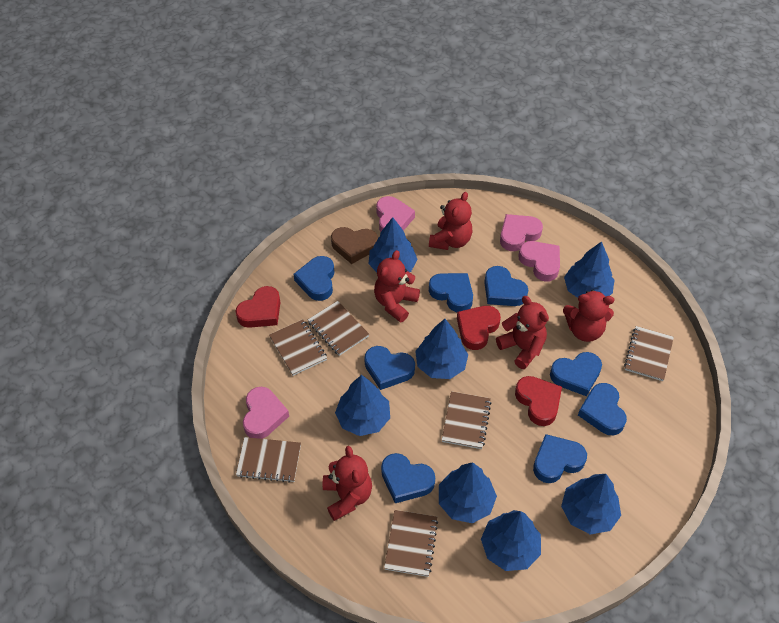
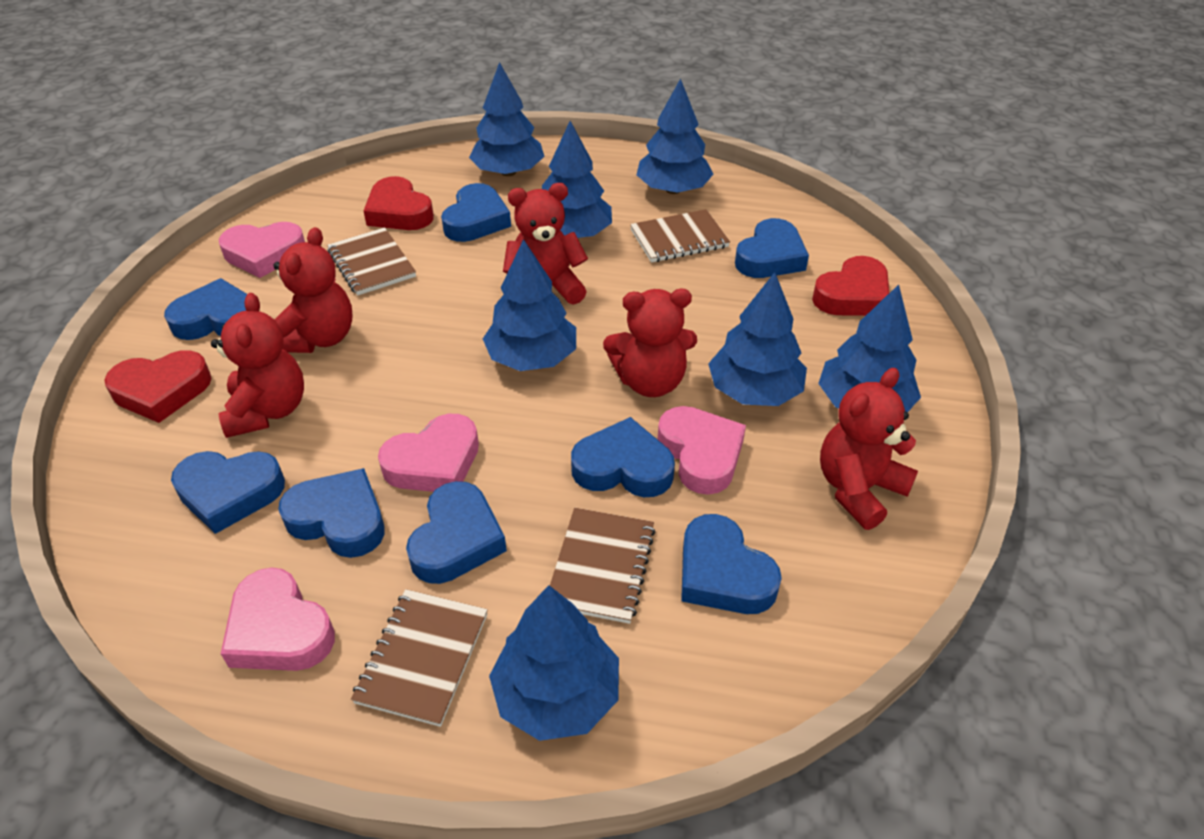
brown heart: 1 -> 0
brown notebook: 6 -> 4

